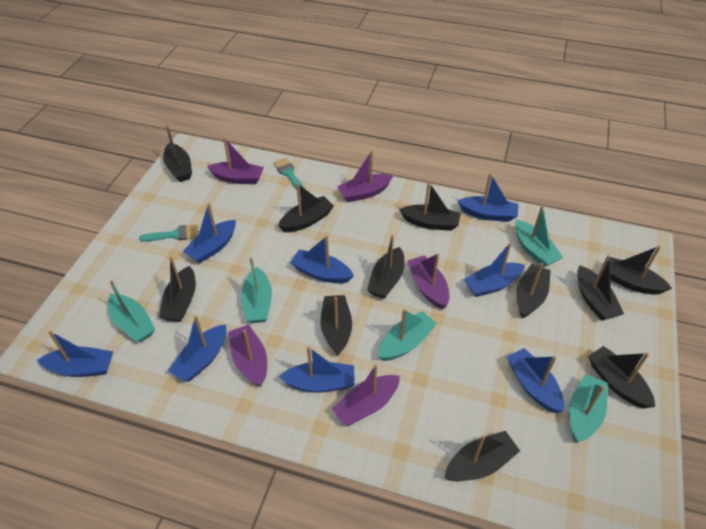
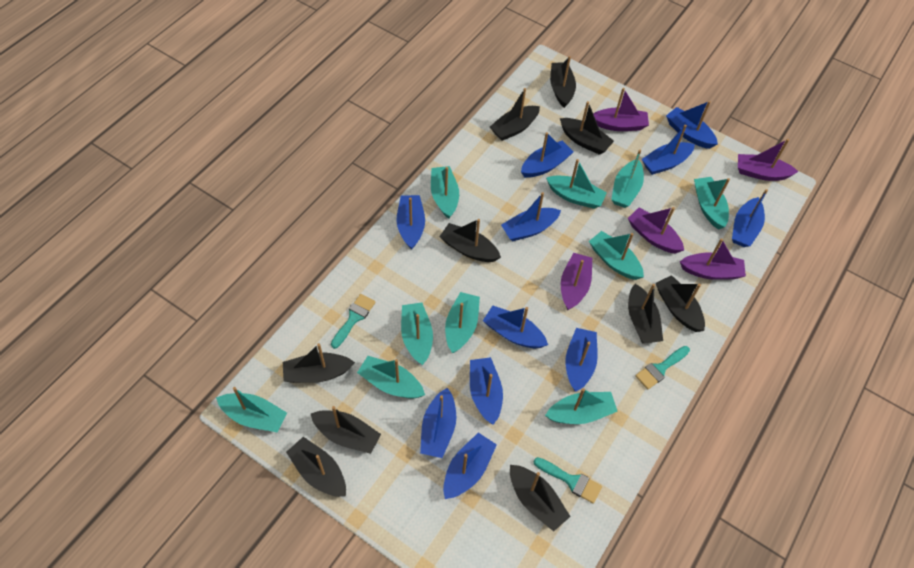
black boat: 11 -> 10
blue boat: 8 -> 11
turquoise boat: 5 -> 10
turquoise brush: 2 -> 3

